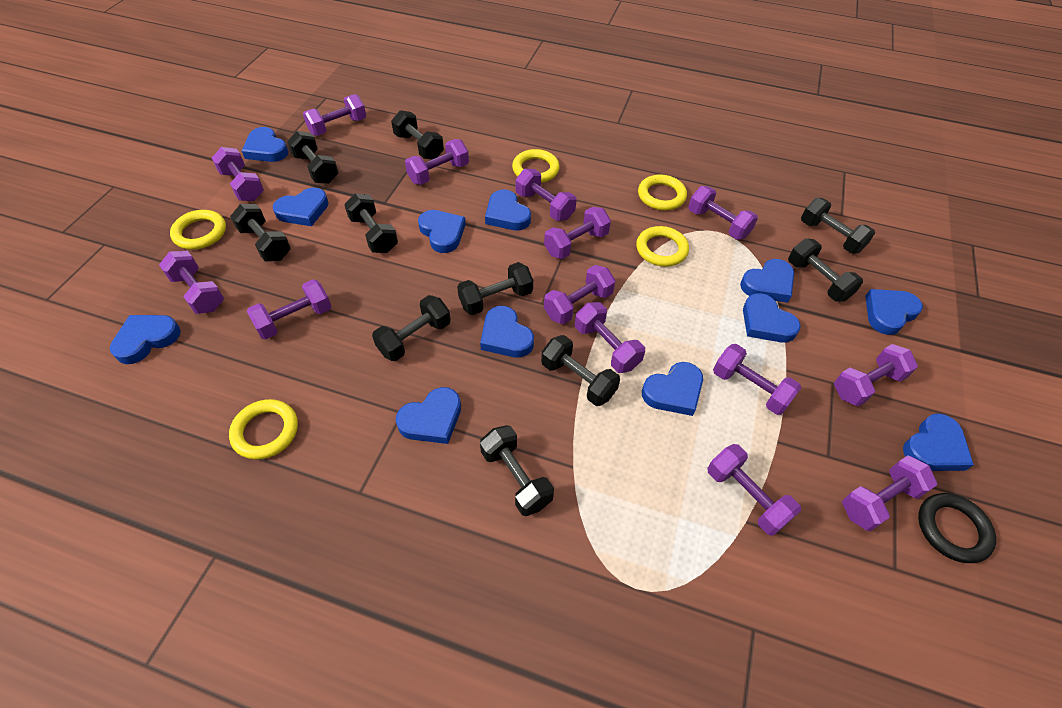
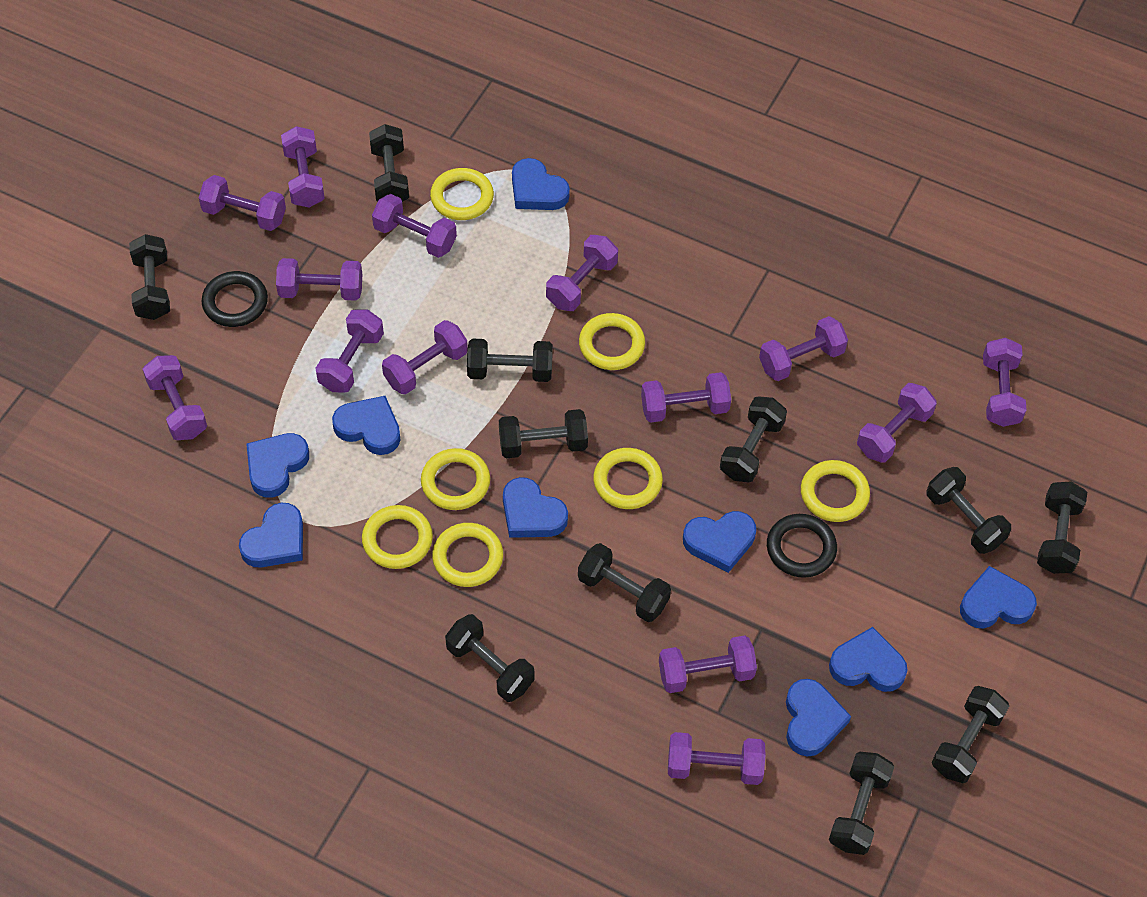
black dumbbell: 10 -> 11
black ring: 1 -> 2
blue heart: 12 -> 9
yellow ring: 5 -> 7

